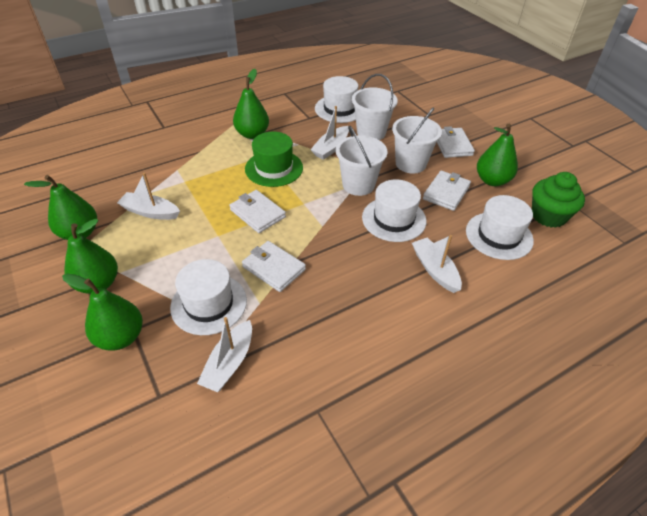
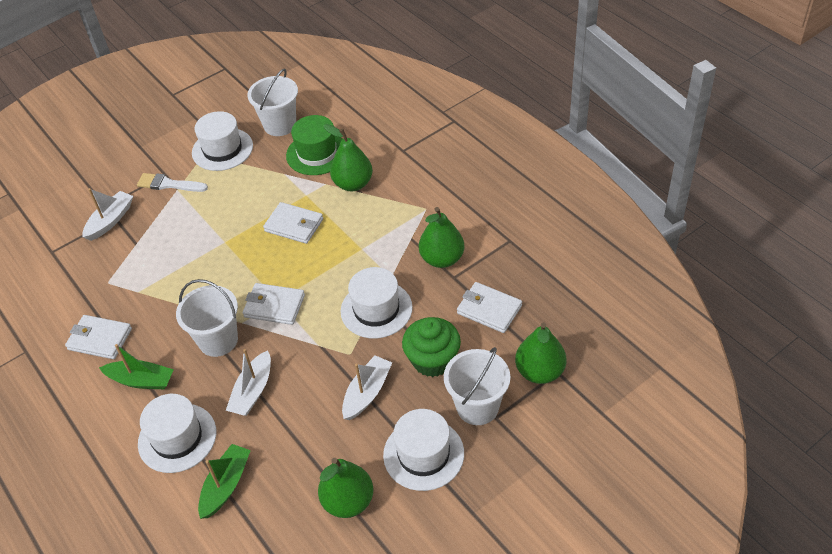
green boat: 0 -> 2
green pear: 5 -> 4
white boat: 4 -> 3
white brush: 0 -> 1

